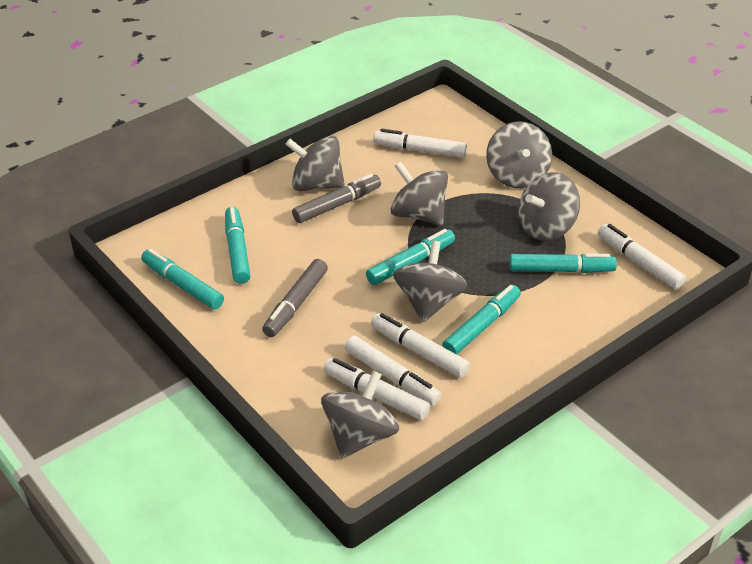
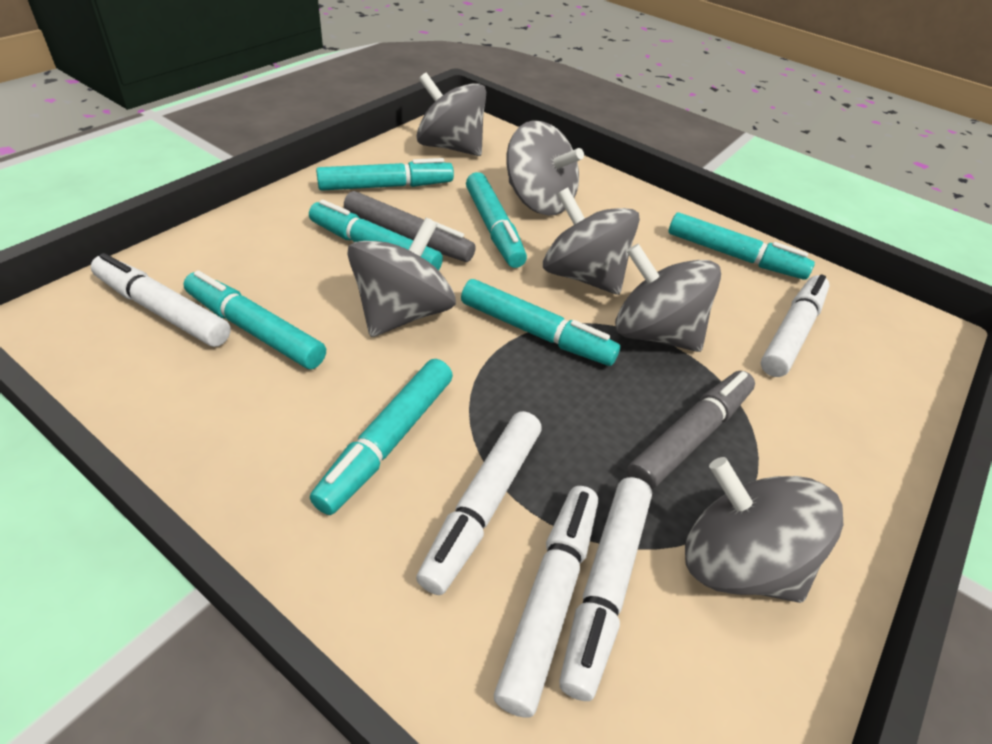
turquoise marker: 5 -> 7

